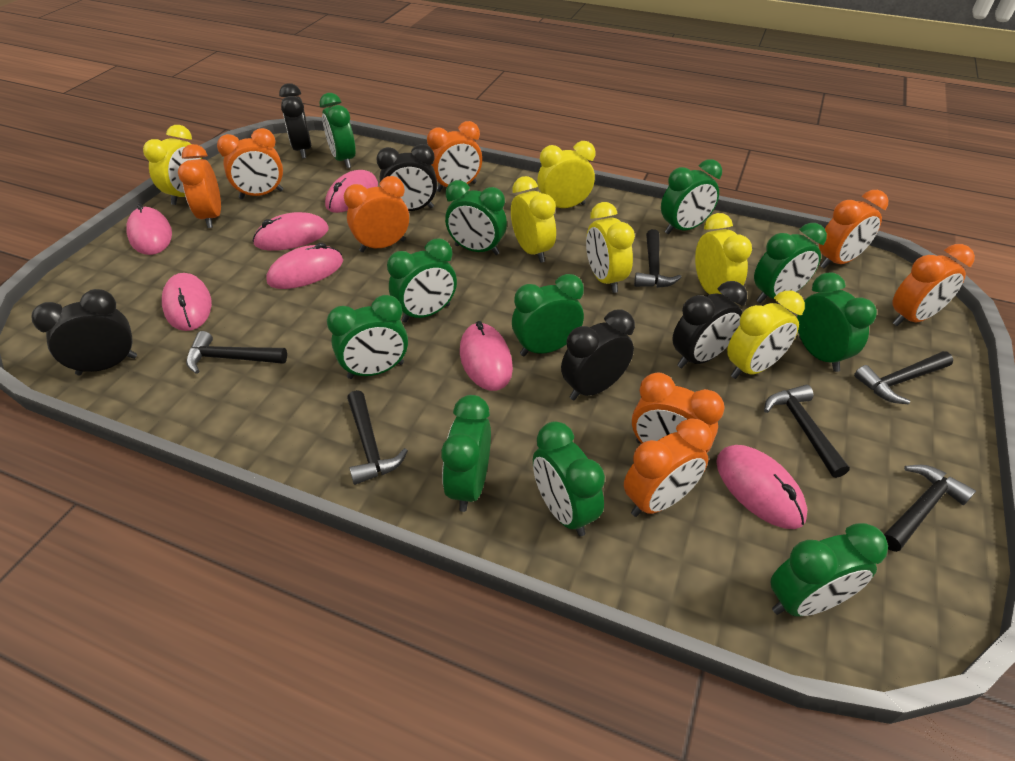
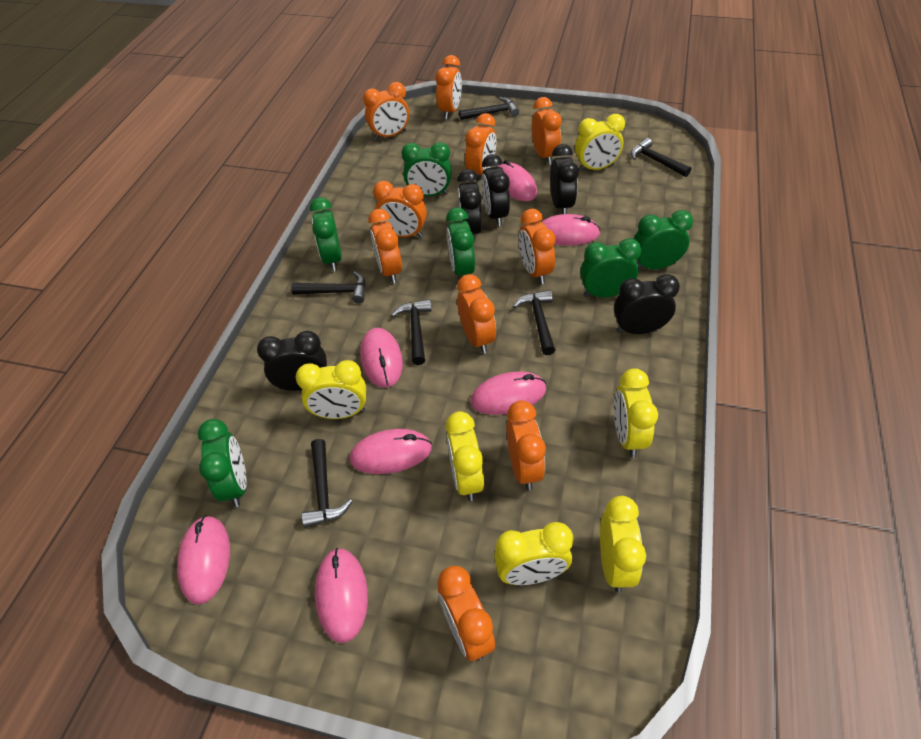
green clock: 11 -> 6
orange clock: 8 -> 10

